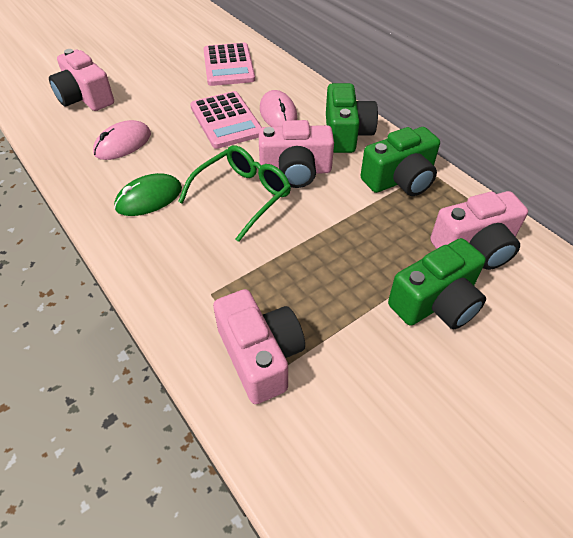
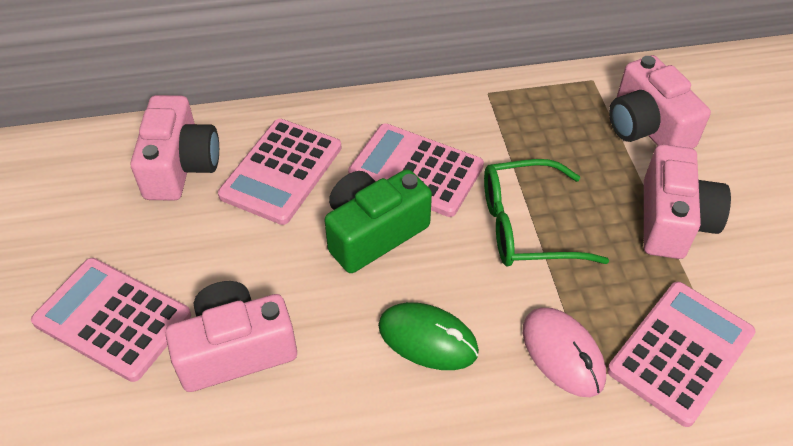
green camera: 3 -> 1
pink calculator: 2 -> 4
pink mouse: 2 -> 1

